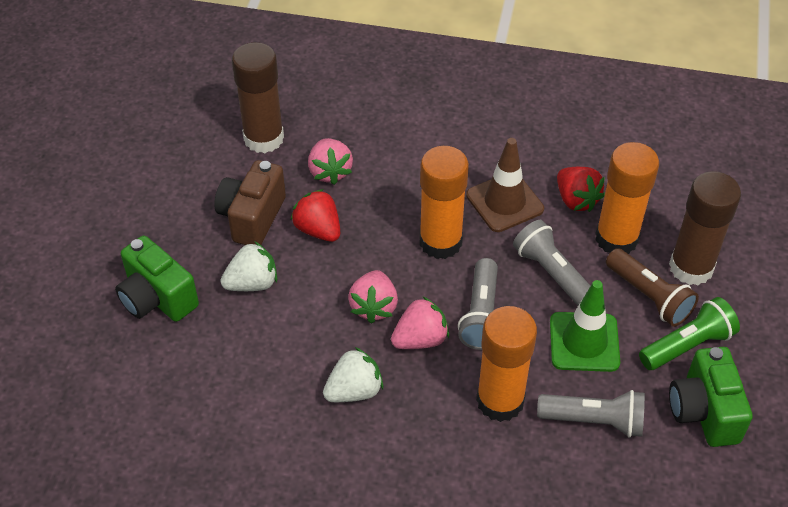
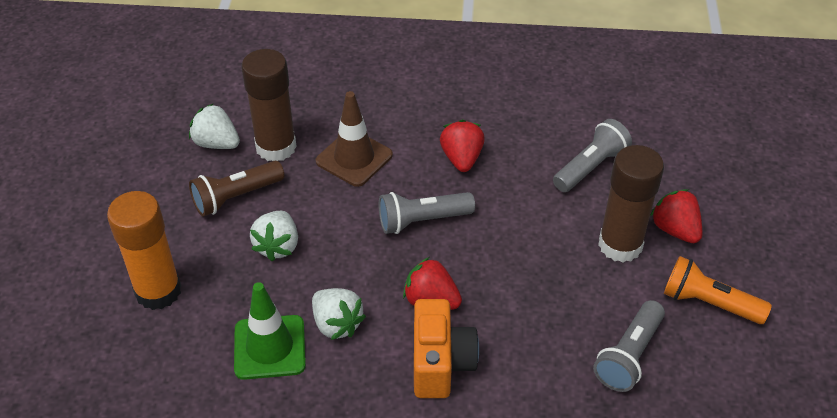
brown camera: 1 -> 0
green camera: 2 -> 0
green flashlight: 1 -> 0
orange camera: 0 -> 1
orange flashlight: 0 -> 1
orange glue stick: 3 -> 1
pink strawberry: 3 -> 0
red strawberry: 2 -> 3
white strawberry: 2 -> 3

